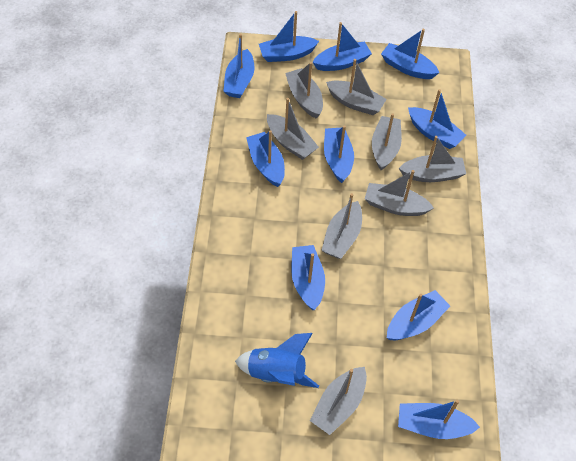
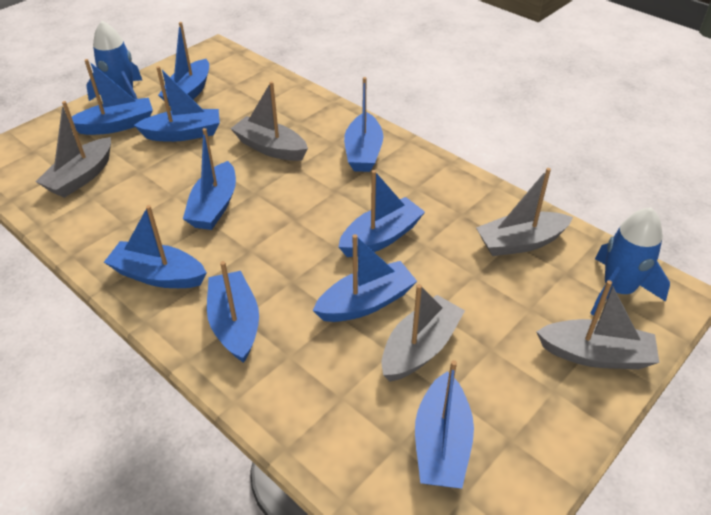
blue rocket: 1 -> 2
grey boat: 8 -> 5

